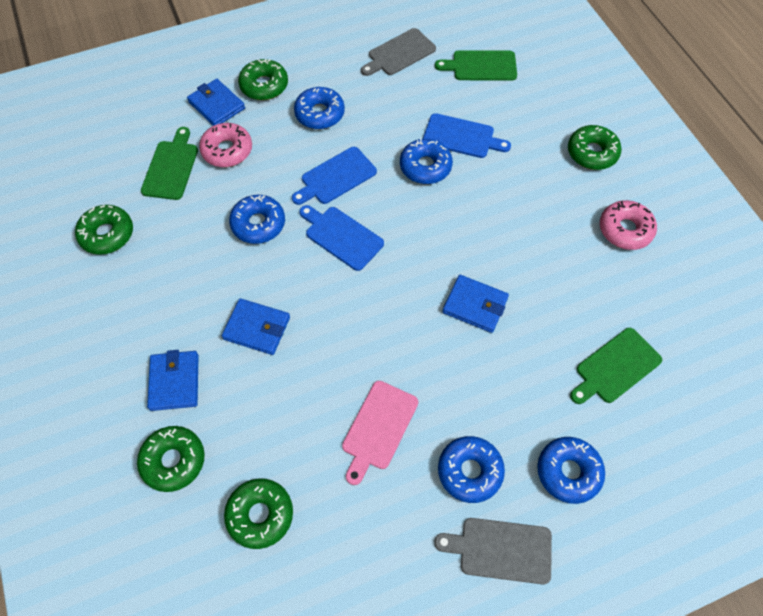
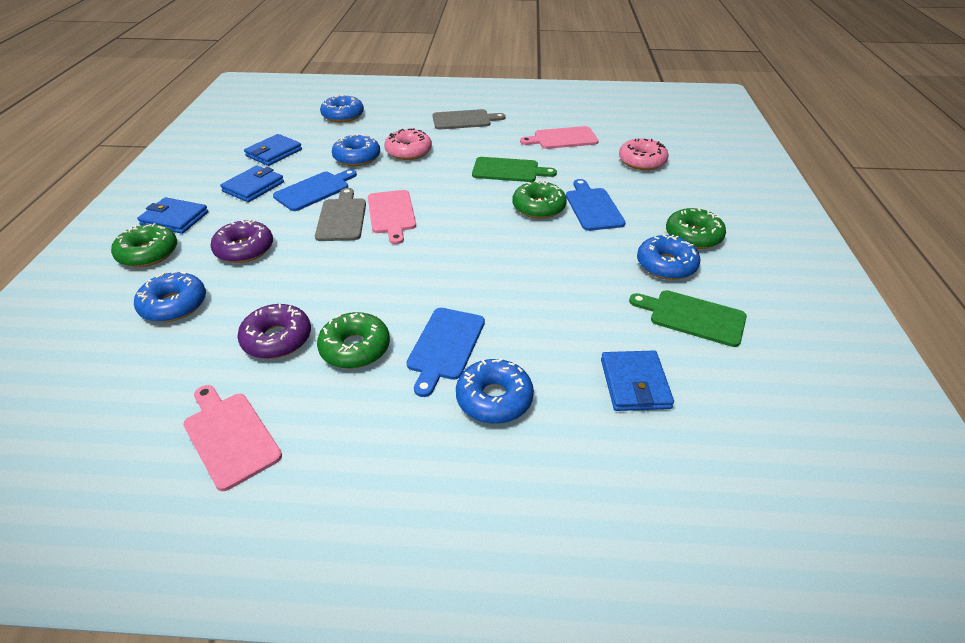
green cutting board: 3 -> 2
green donut: 5 -> 4
pink cutting board: 1 -> 3
purple donut: 0 -> 2

